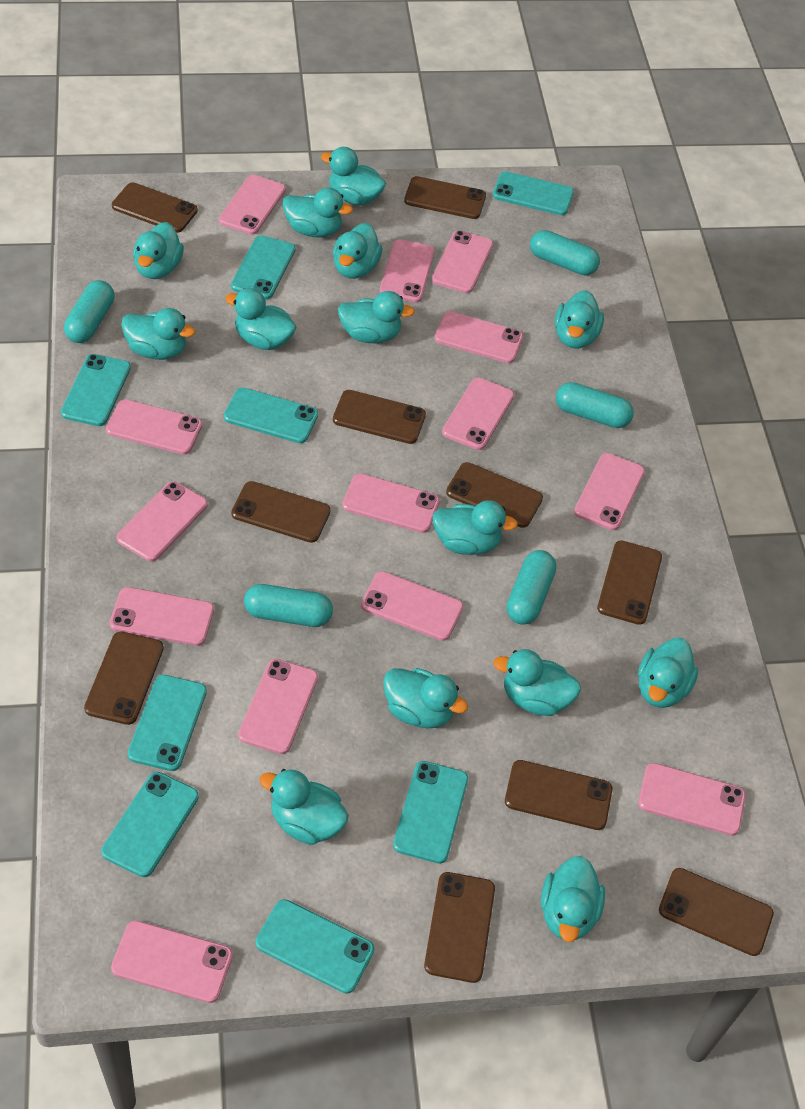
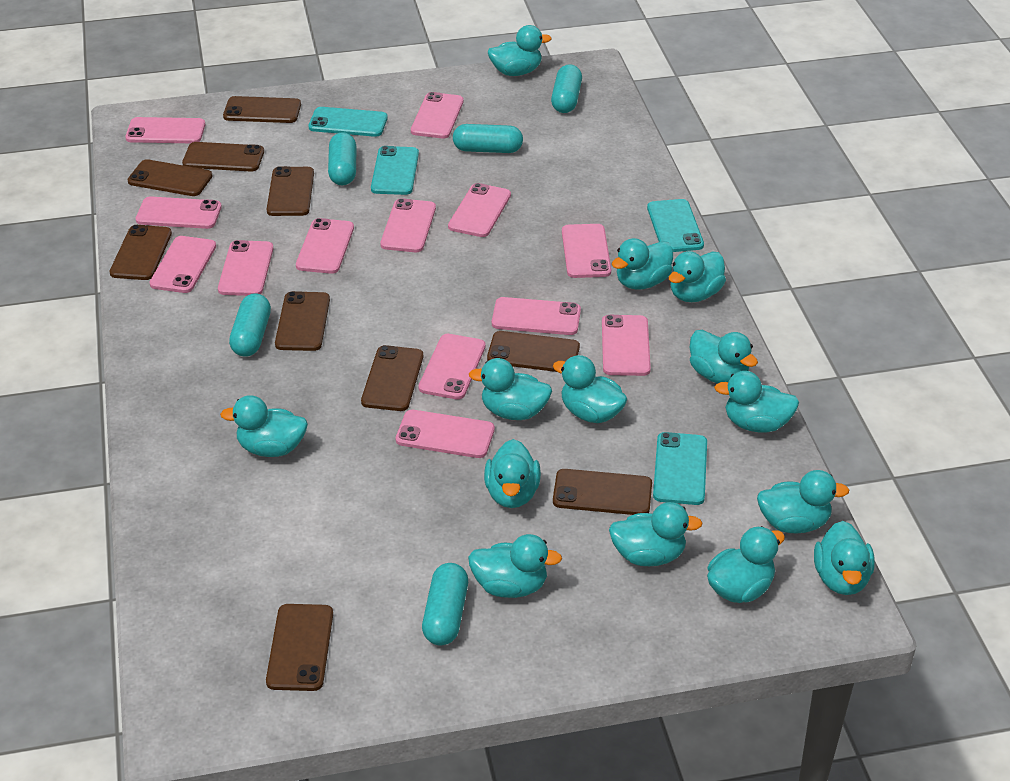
pink phone: 14 -> 13
turquoise phone: 8 -> 4

